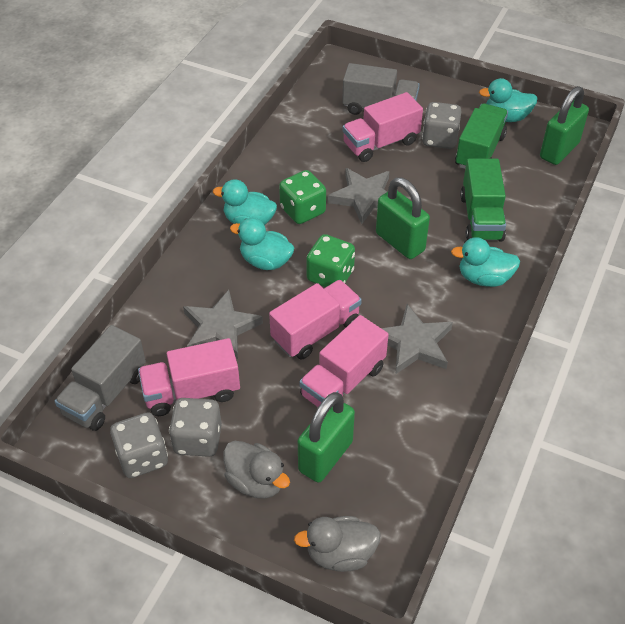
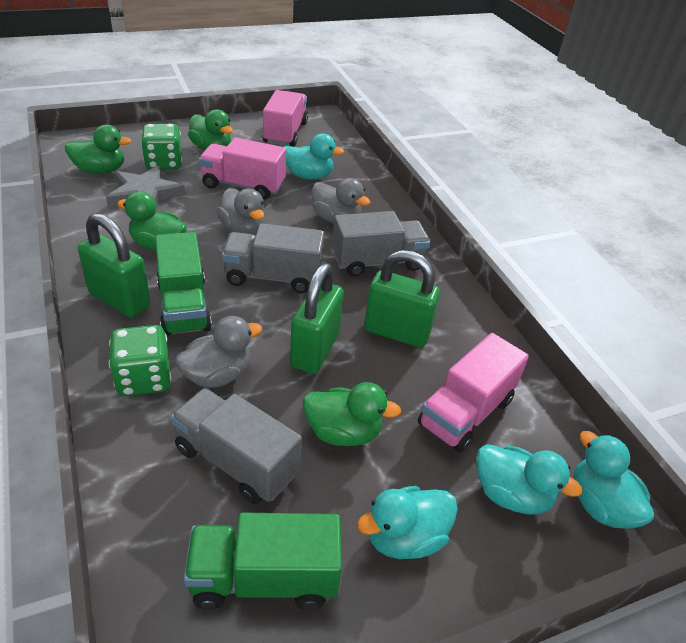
green duck: 0 -> 4
grey dice: 3 -> 0
grey duck: 2 -> 3
grey star: 3 -> 1
grey truck: 2 -> 3
pink truck: 4 -> 3

